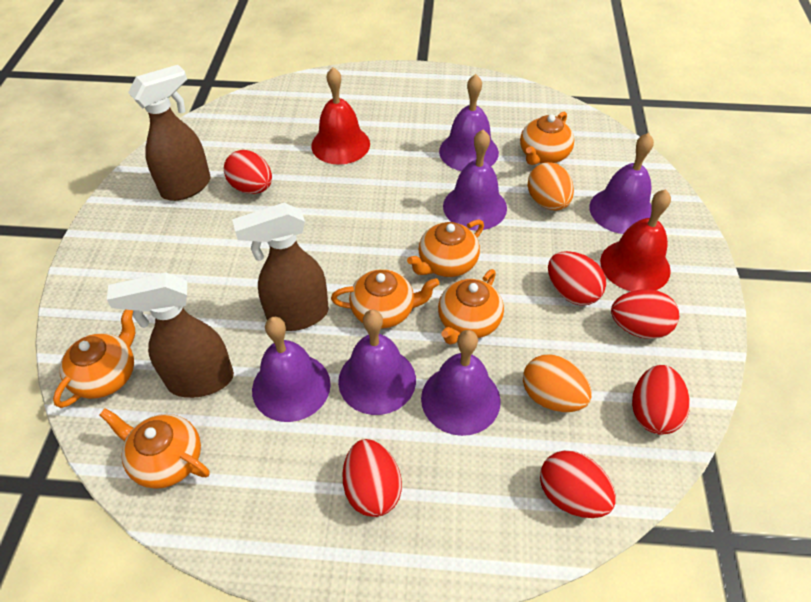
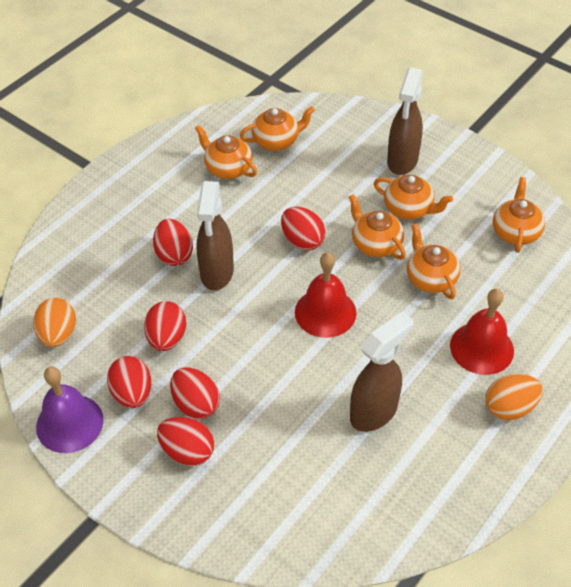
purple bell: 6 -> 1

